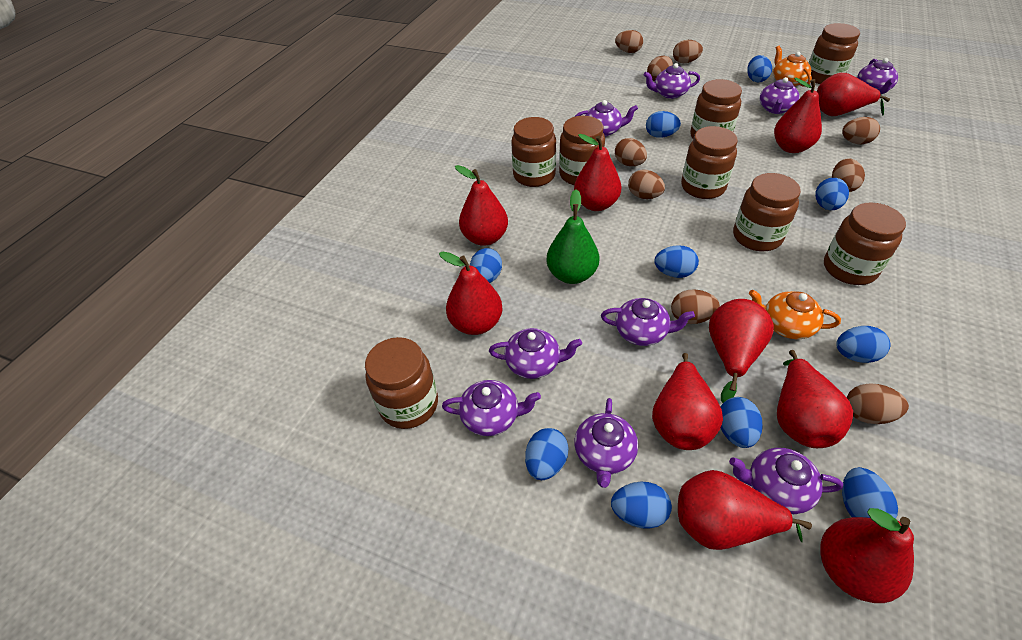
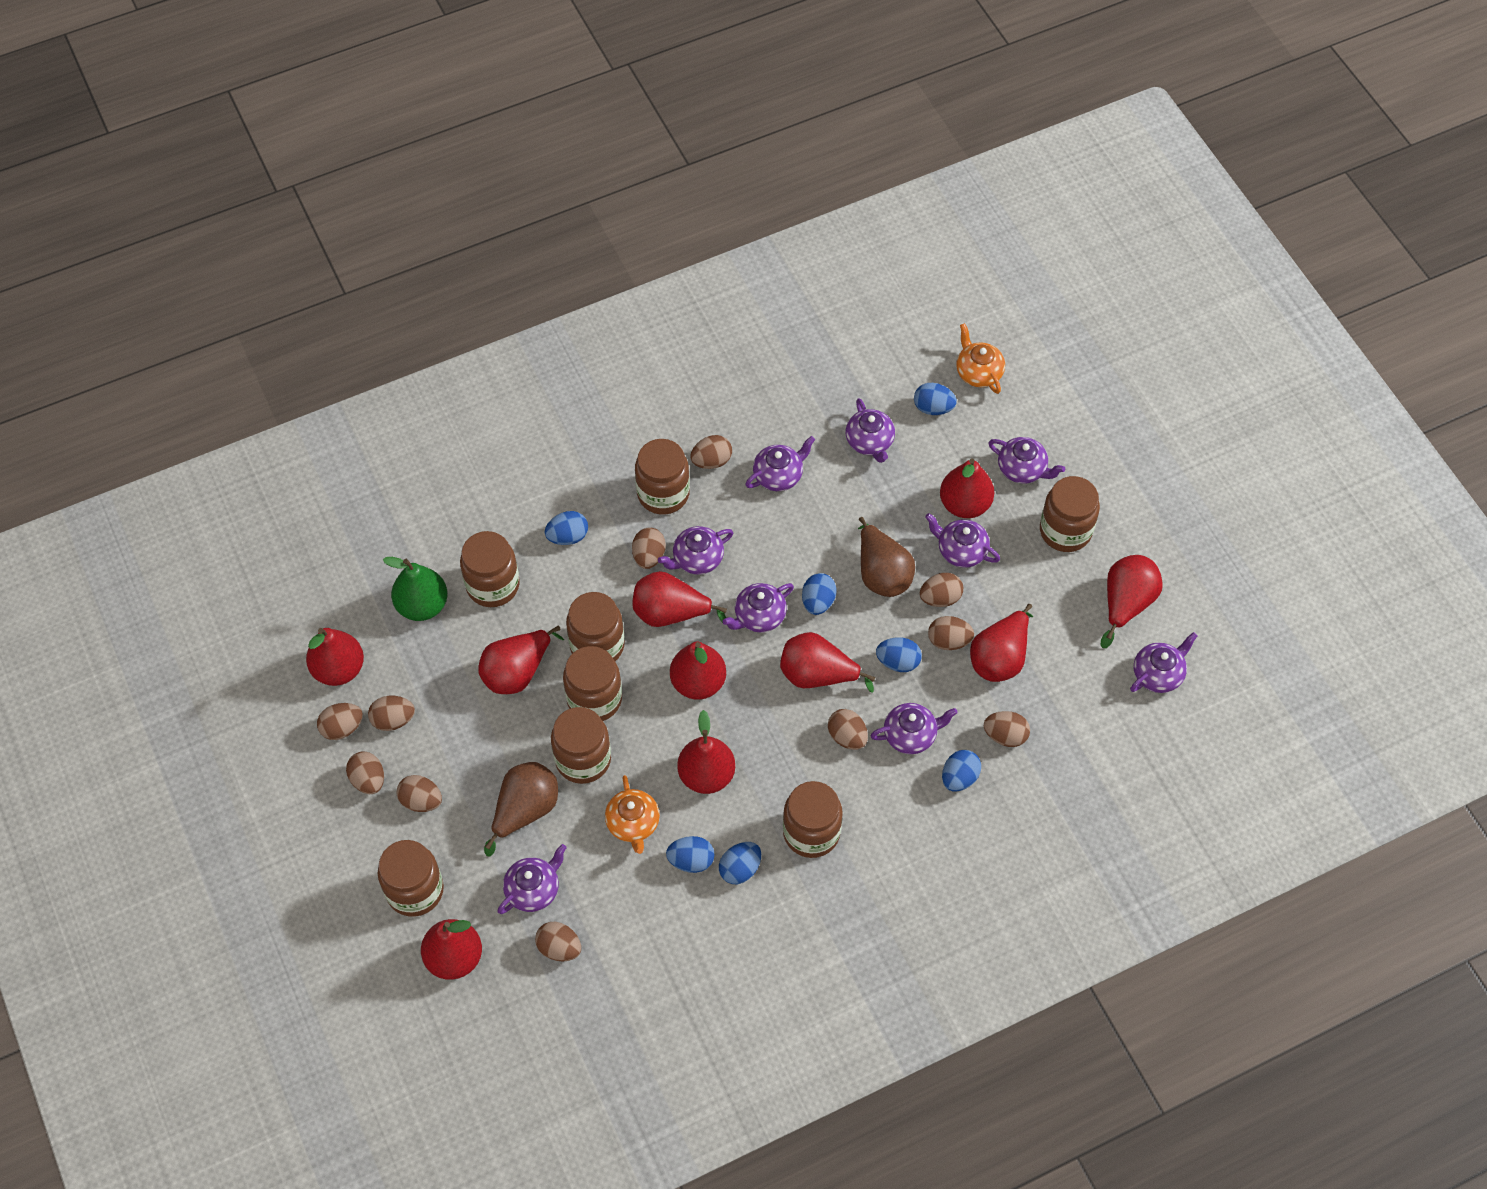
blue egg: 10 -> 7
brown egg: 9 -> 11
brown pear: 0 -> 2

